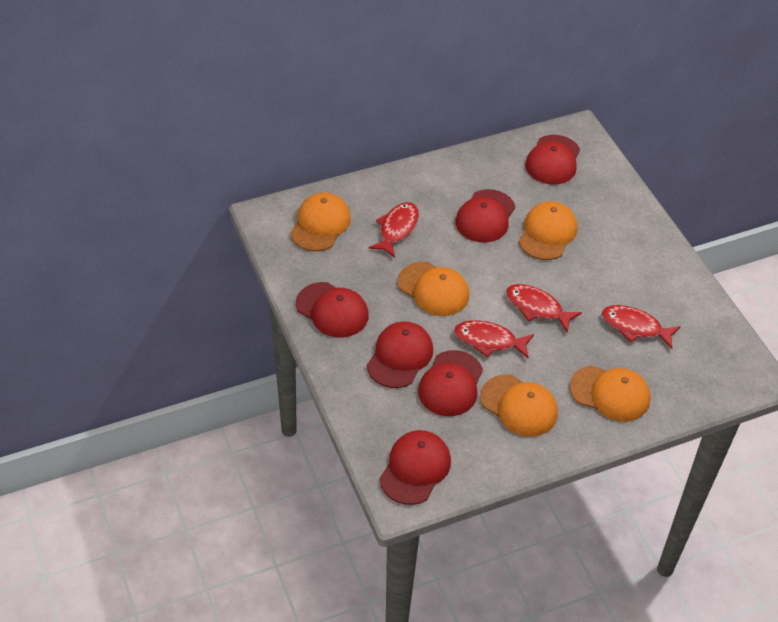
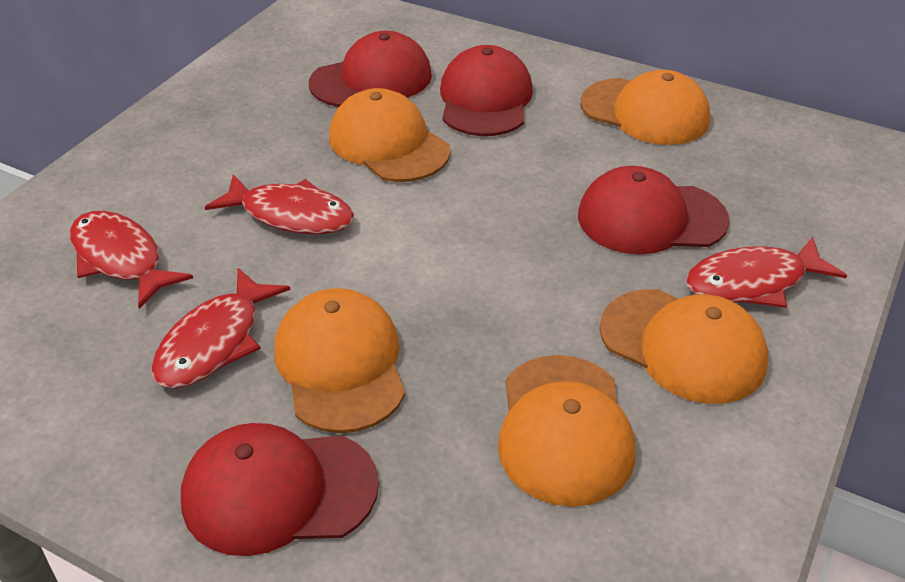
red cap: 6 -> 4

